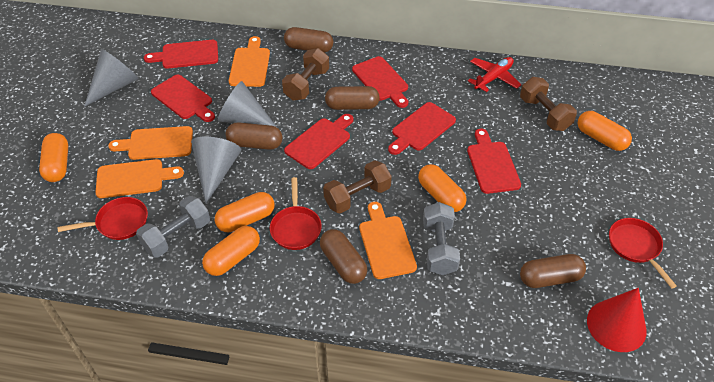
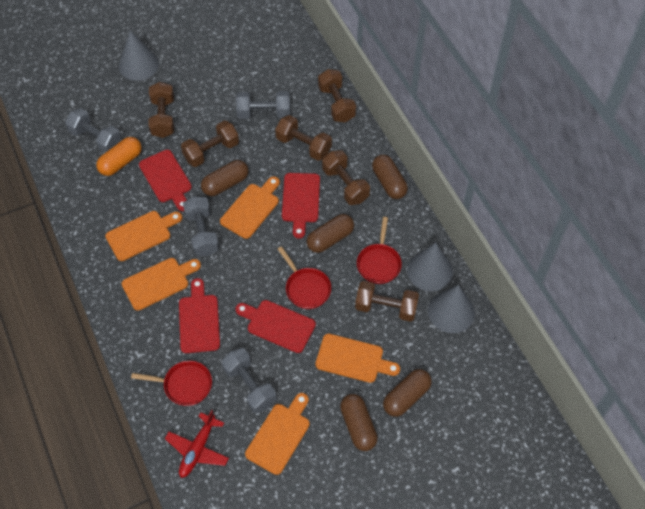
brown dumbbell: 3 -> 6
grey dumbbell: 2 -> 4
orange capsule: 5 -> 1
orange cutting board: 4 -> 5
red cone: 1 -> 0
red cutting board: 6 -> 4

